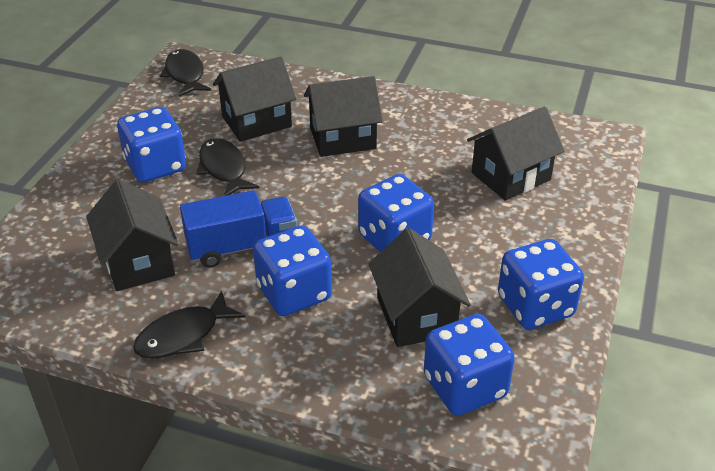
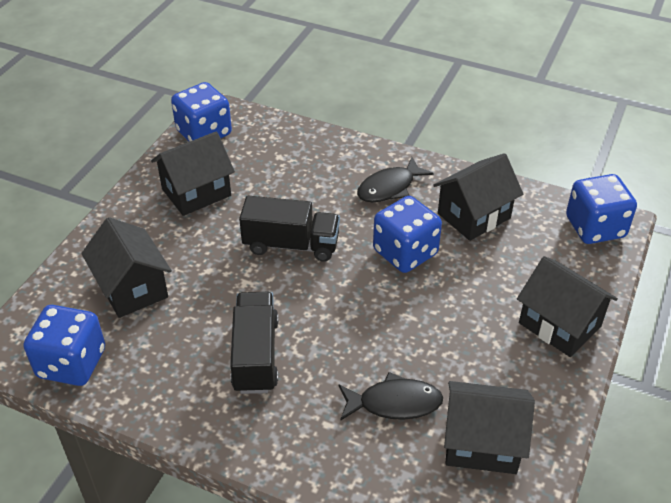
black fish: 3 -> 2
black truck: 0 -> 2
blue dice: 5 -> 4
blue truck: 1 -> 0

